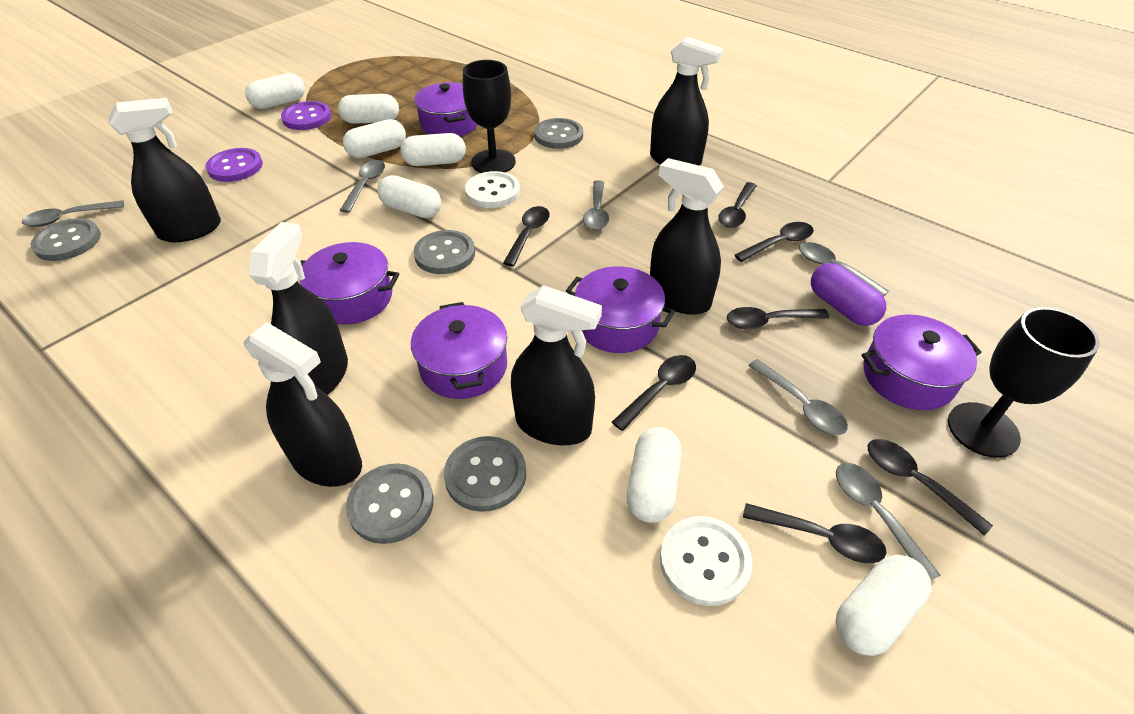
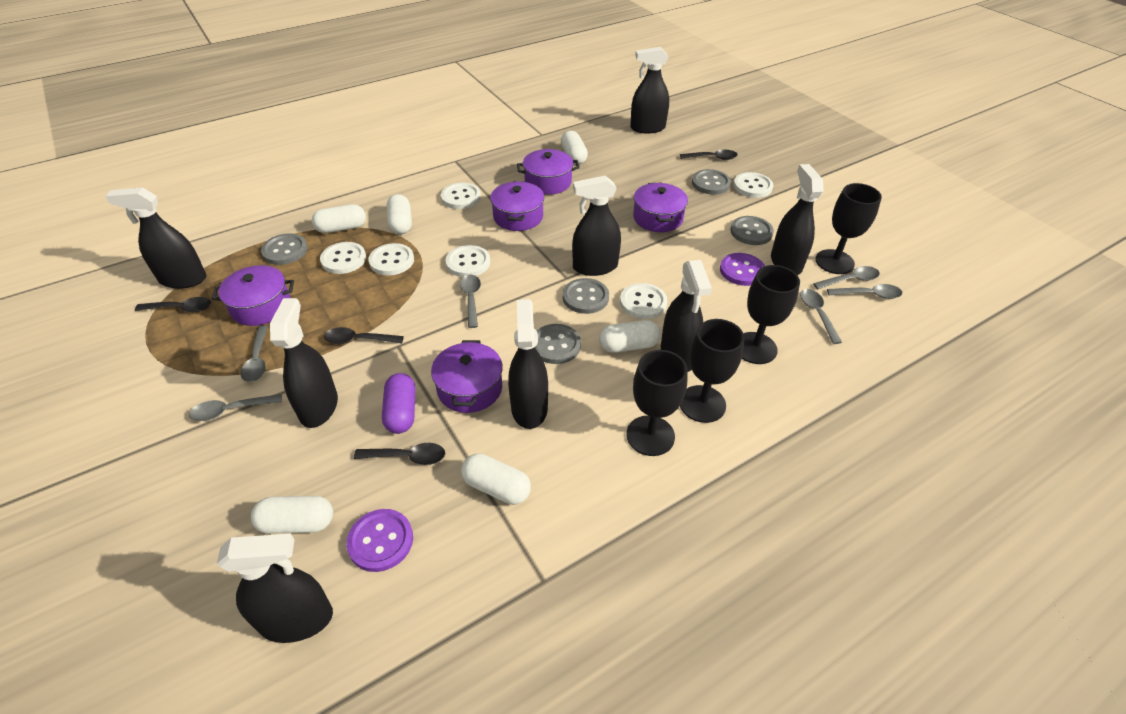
black goblet: 2 -> 4
black spoon: 7 -> 4
black spray bottle: 6 -> 8
white button: 2 -> 6
white capsule: 7 -> 6

